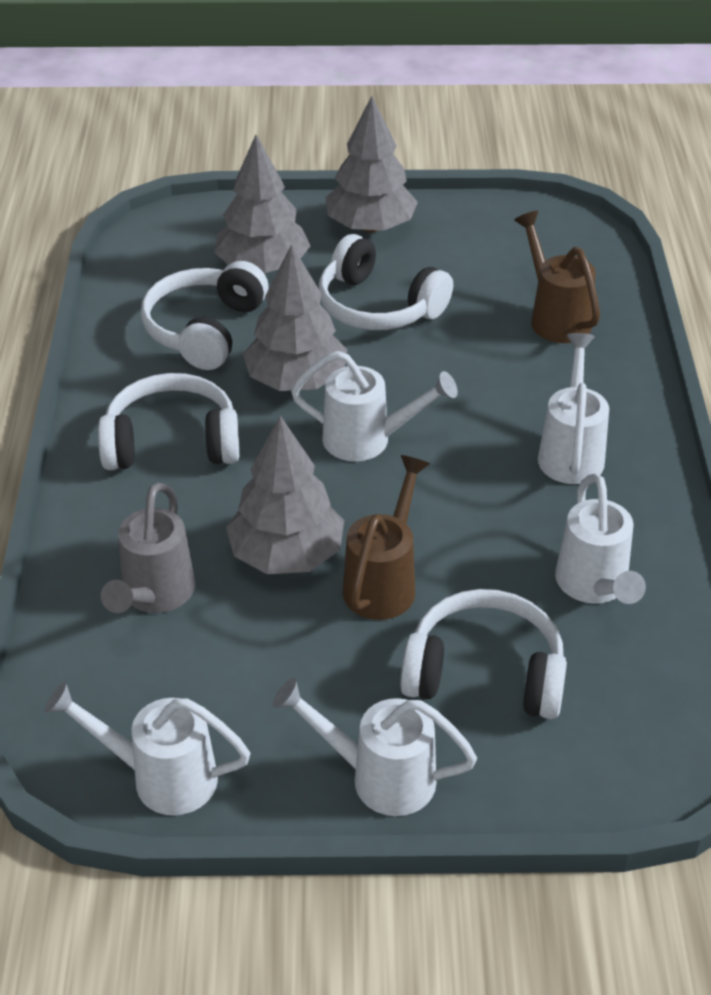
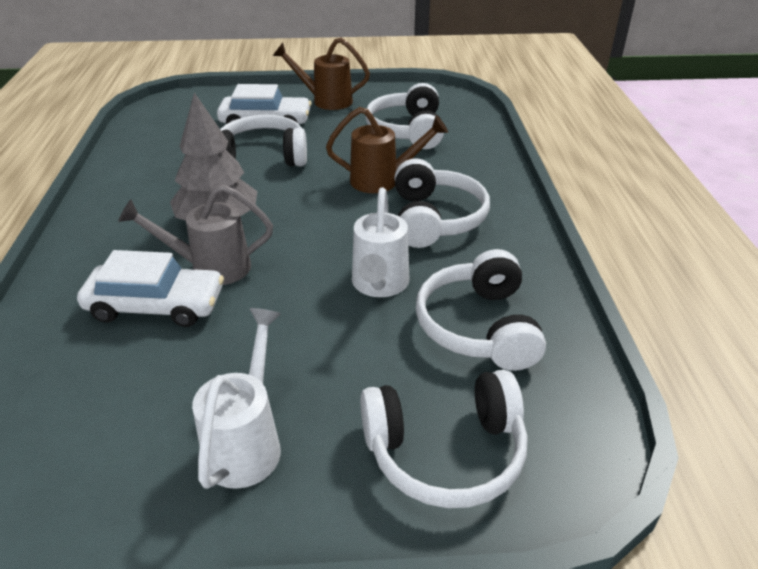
grey tree: 4 -> 1
white car: 0 -> 2
white headphones: 4 -> 5
white watering can: 5 -> 2

